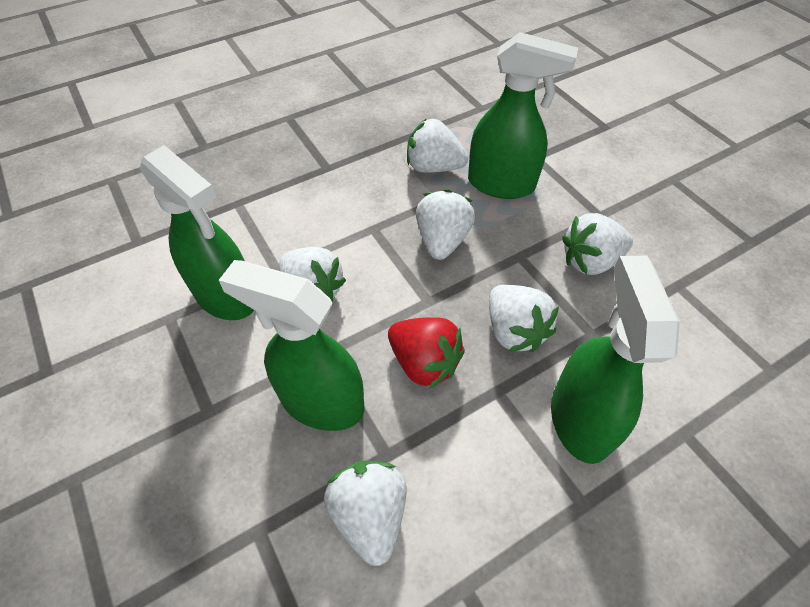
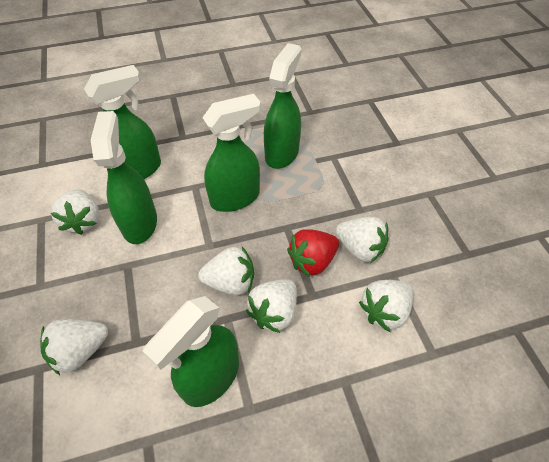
green spray bottle: 4 -> 5

